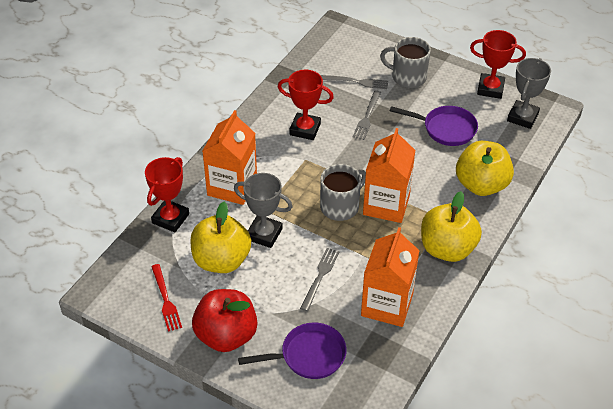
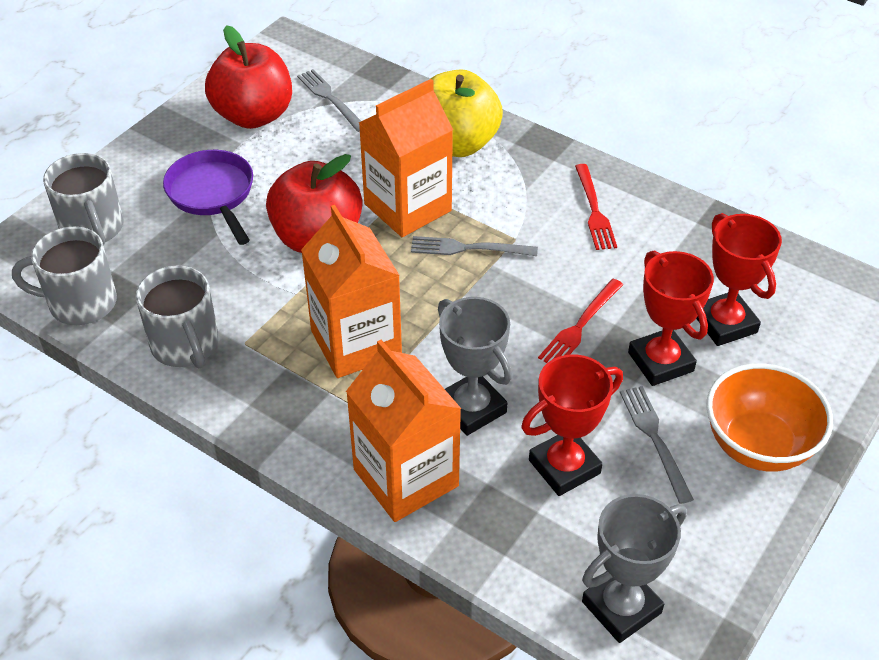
grey mug: 2 -> 3
orange bowl: 0 -> 1
purple pan: 2 -> 1
red apple: 1 -> 2
red fork: 1 -> 2
yellow apple: 3 -> 1

